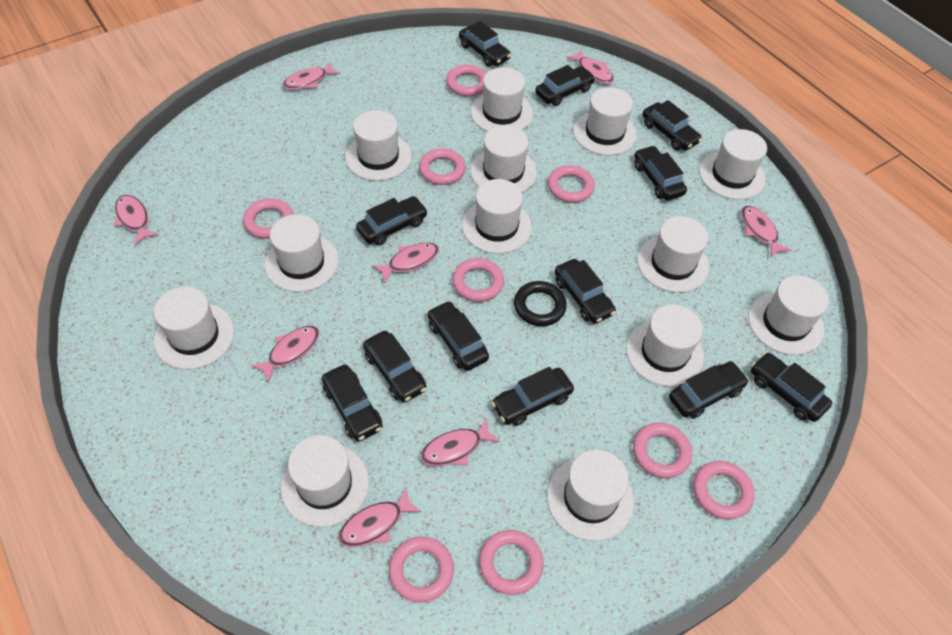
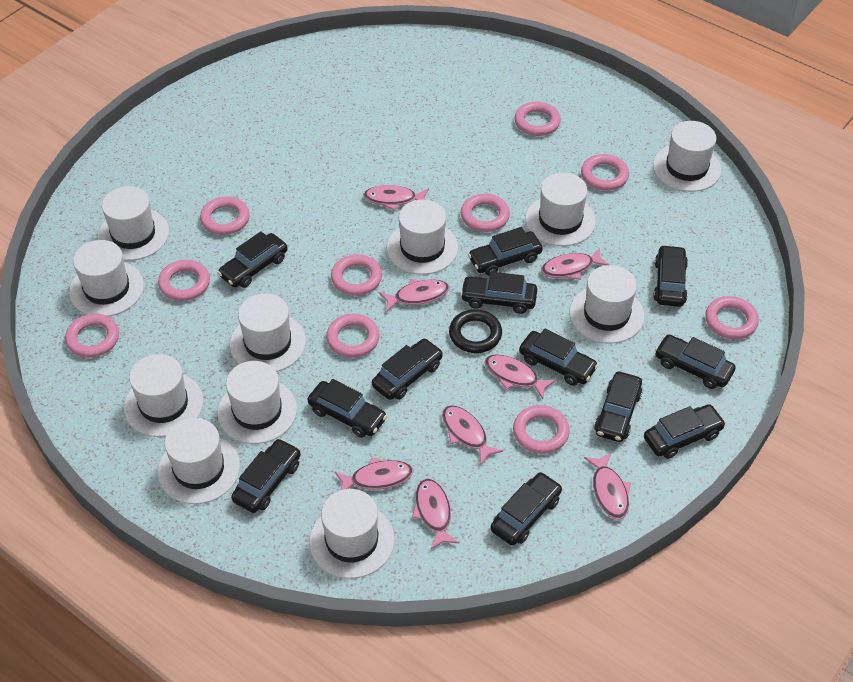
pink ring: 9 -> 10
white hat: 13 -> 11

